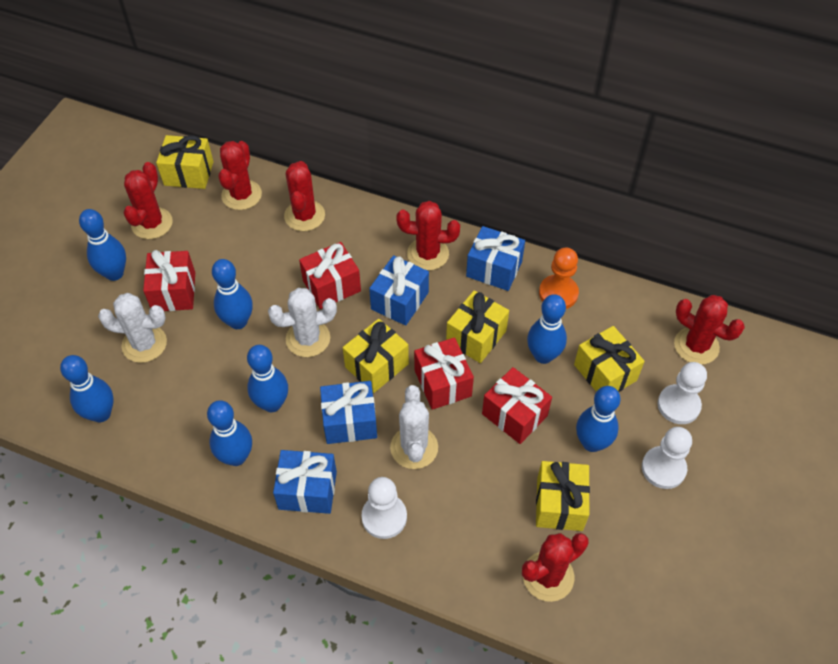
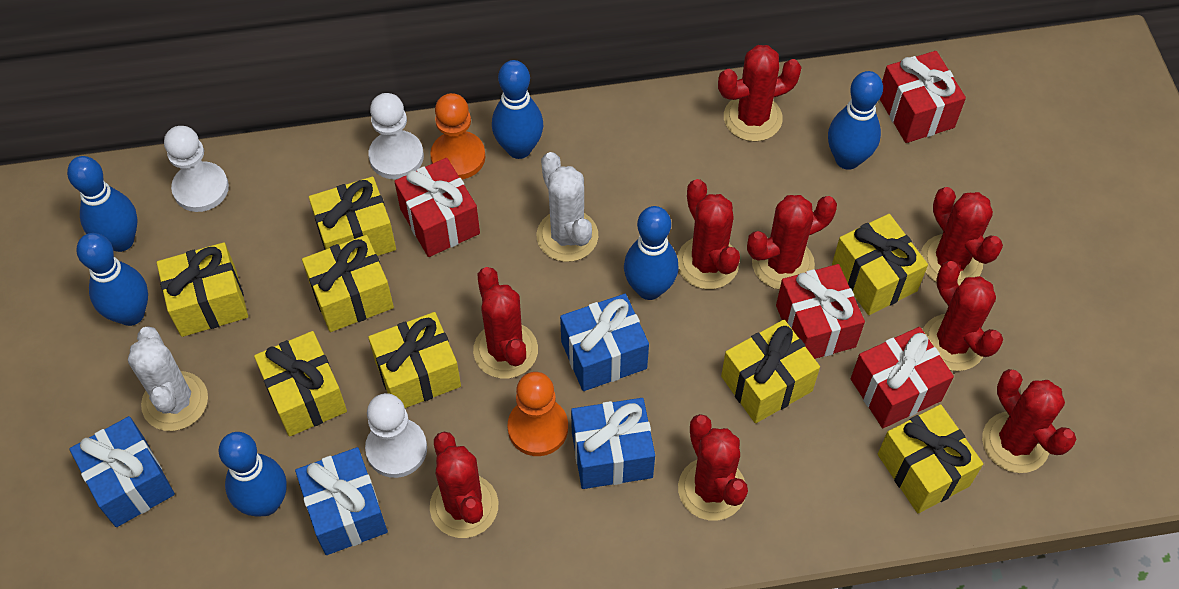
blue bowling pin: 7 -> 6
orange pawn: 1 -> 2
red cactus: 6 -> 9
white cactus: 3 -> 2
yellow gift: 5 -> 8

